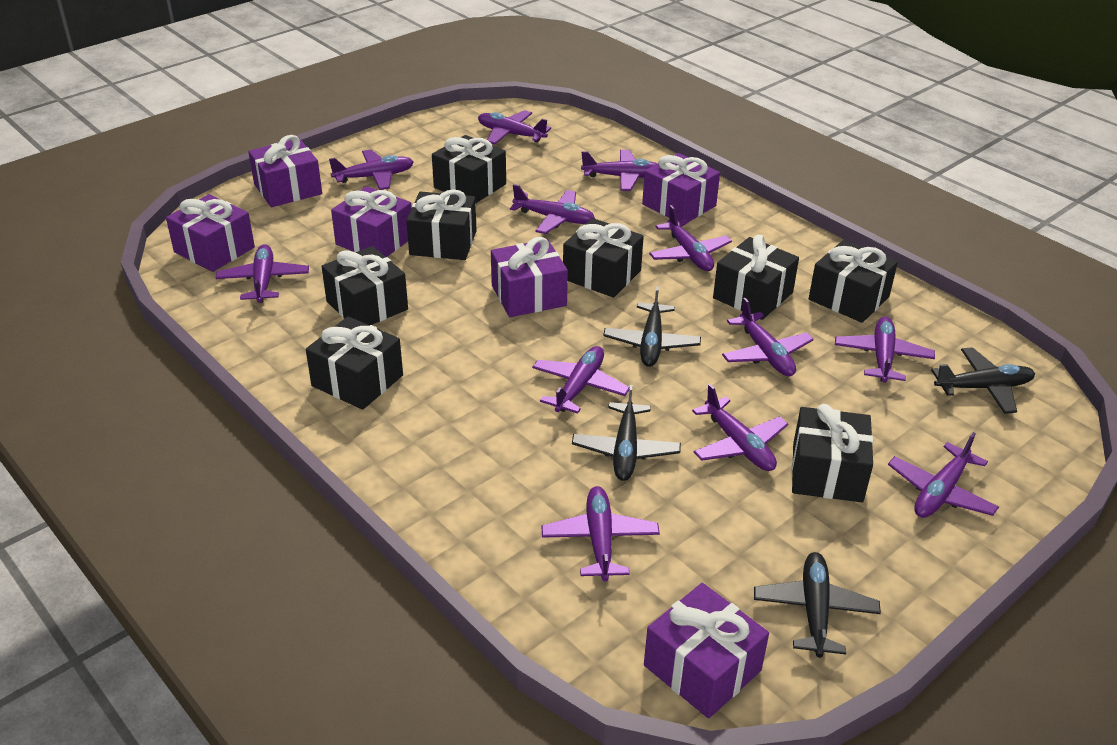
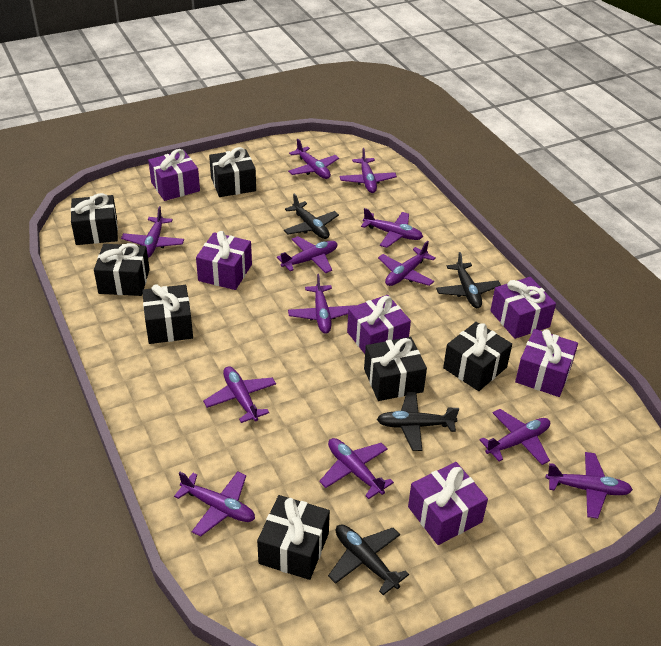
black gift: 8 -> 7

